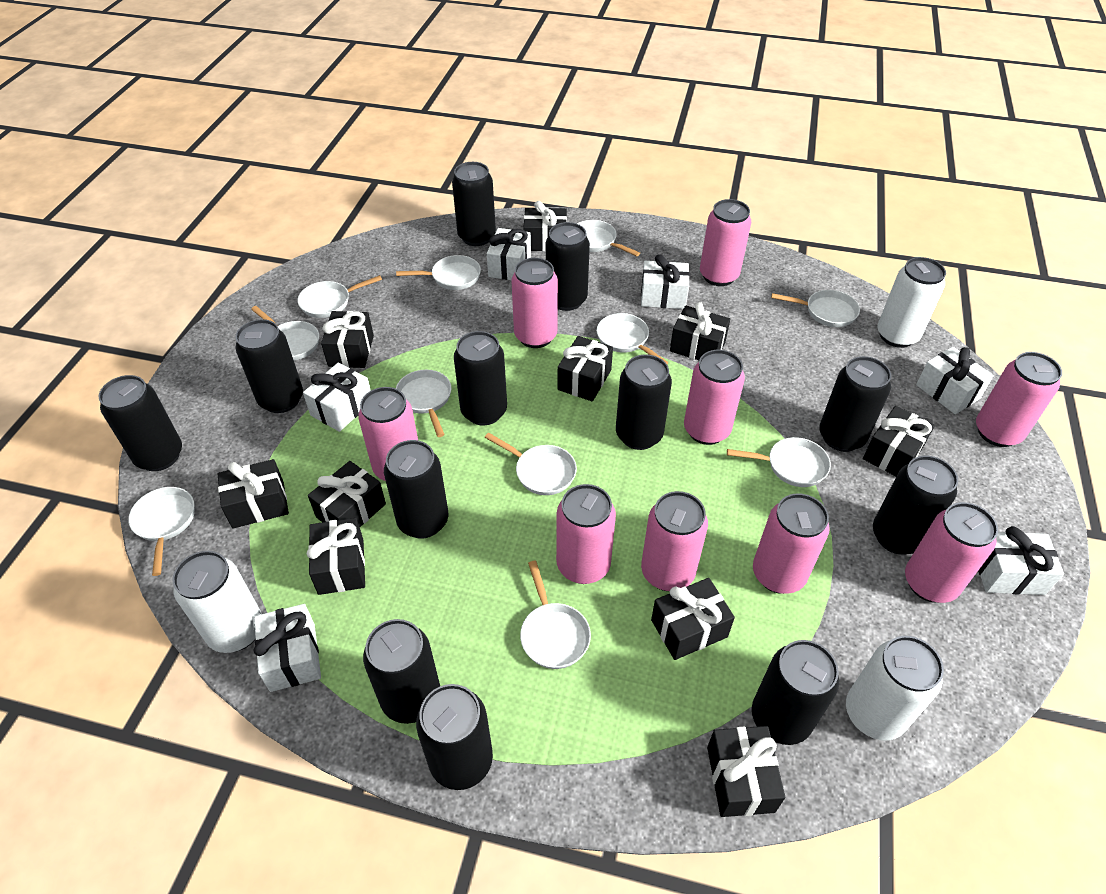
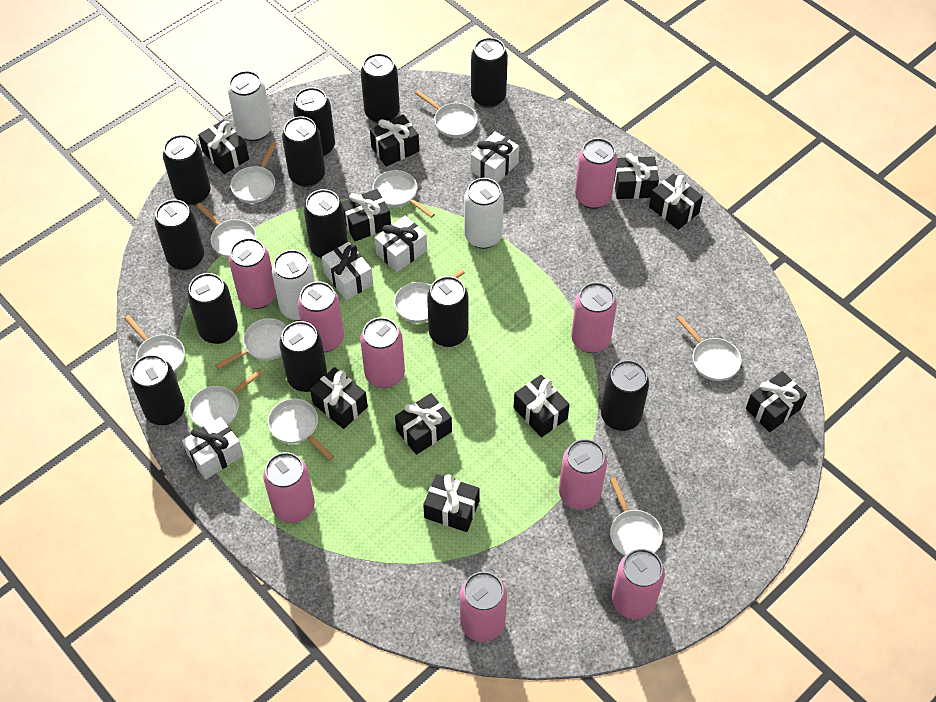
white gift: 6 -> 4

